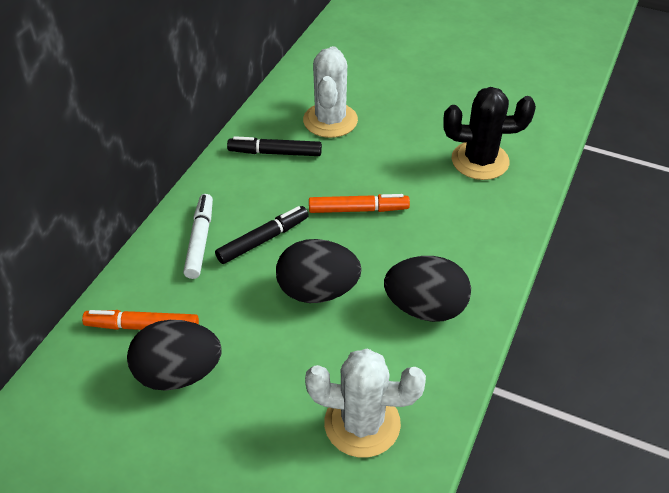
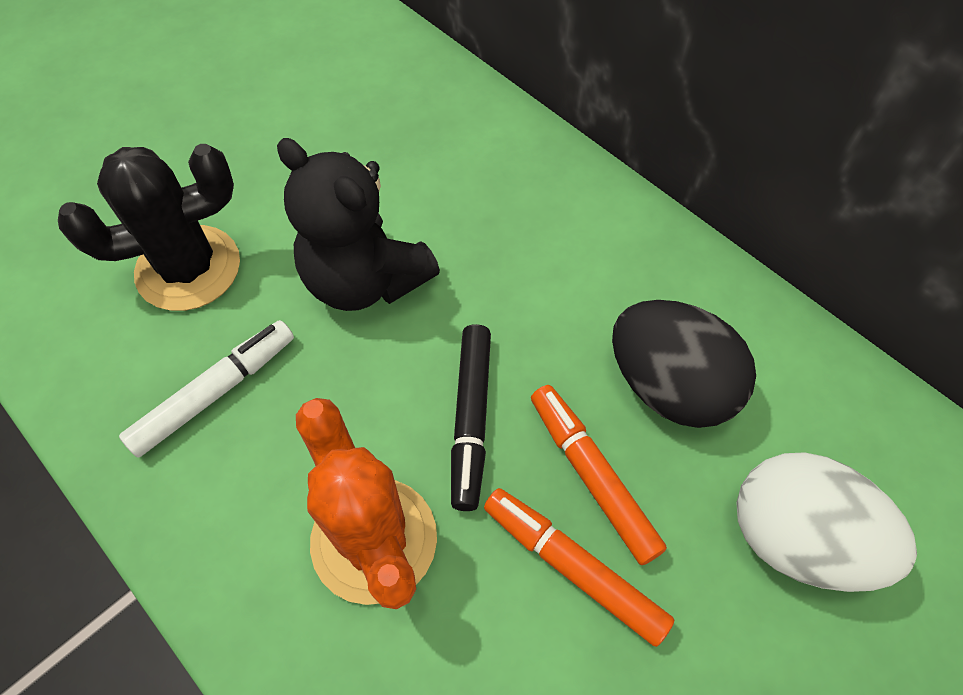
black egg: 3 -> 1
black marker: 2 -> 1
black teddy bear: 0 -> 1
orange cactus: 0 -> 1
white cactus: 2 -> 0
white egg: 0 -> 1

